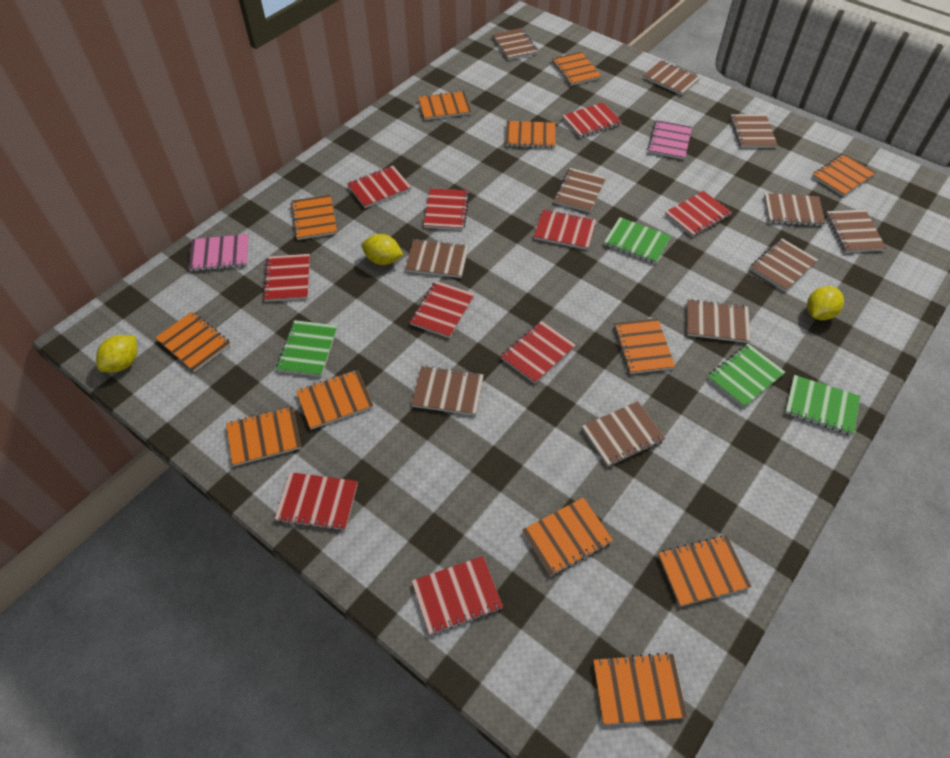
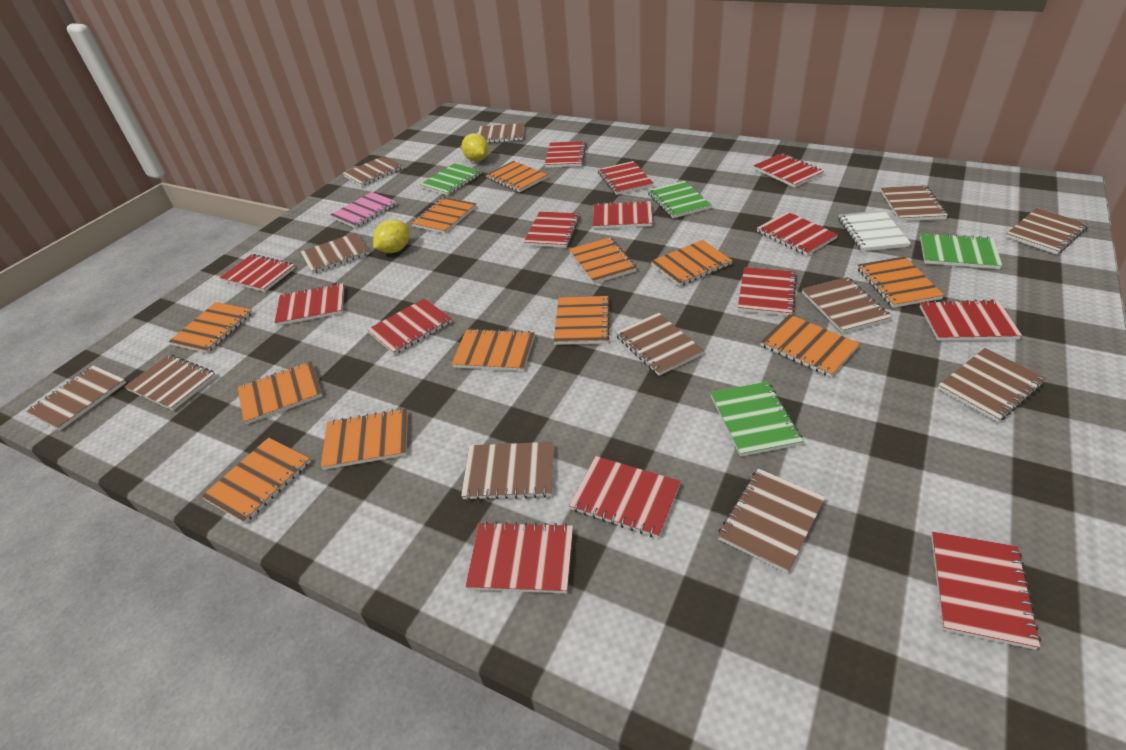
brown notebook: 11 -> 12
pink notebook: 2 -> 1
red notebook: 10 -> 14
white notebook: 0 -> 1
yellow lemon: 3 -> 2

